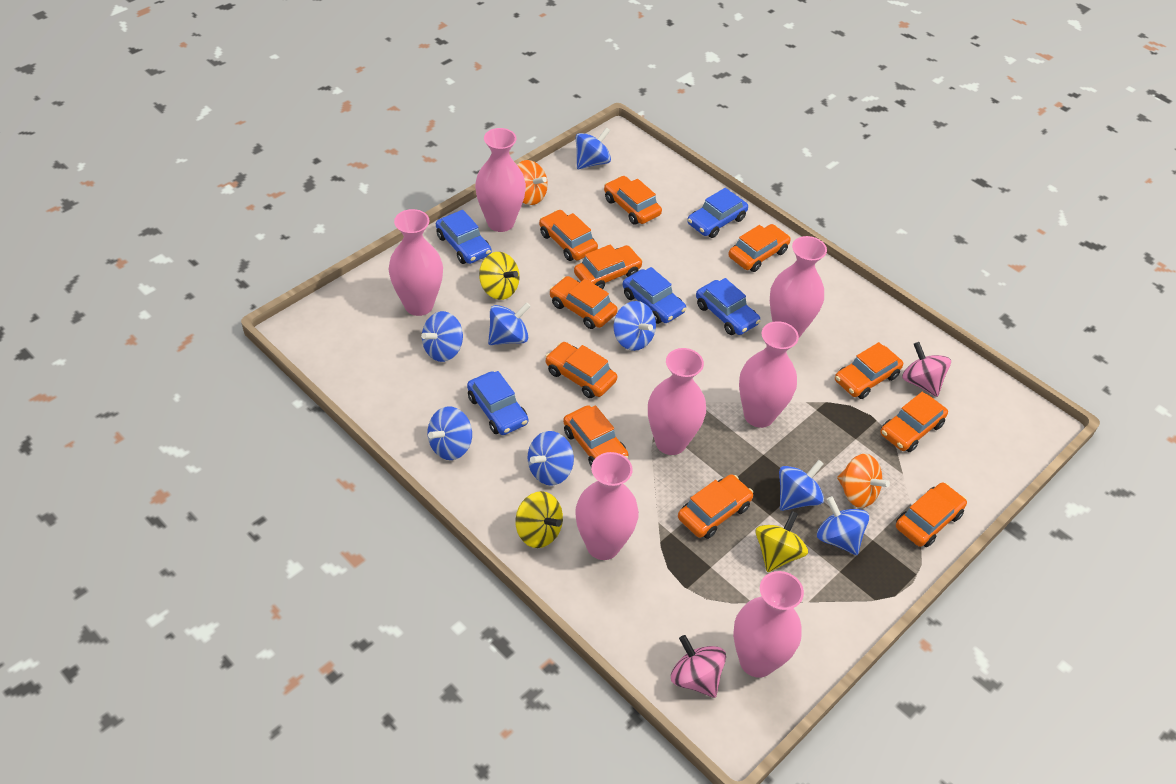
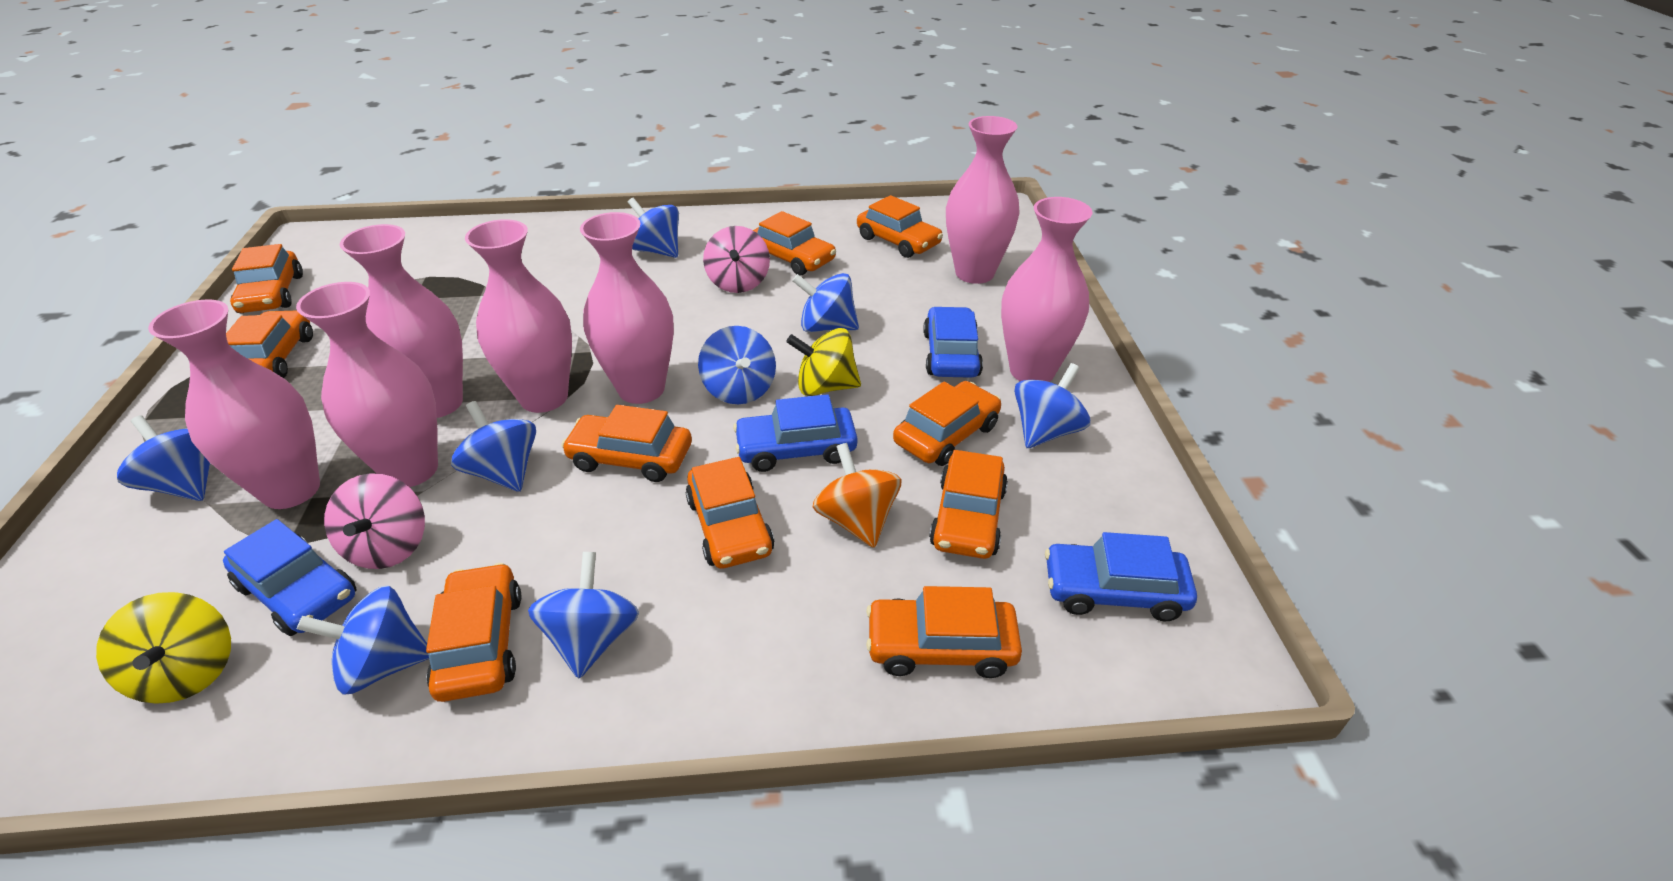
blue car: 5 -> 4
orange car: 11 -> 10
orange spinning top: 2 -> 1
yellow spinning top: 3 -> 2

